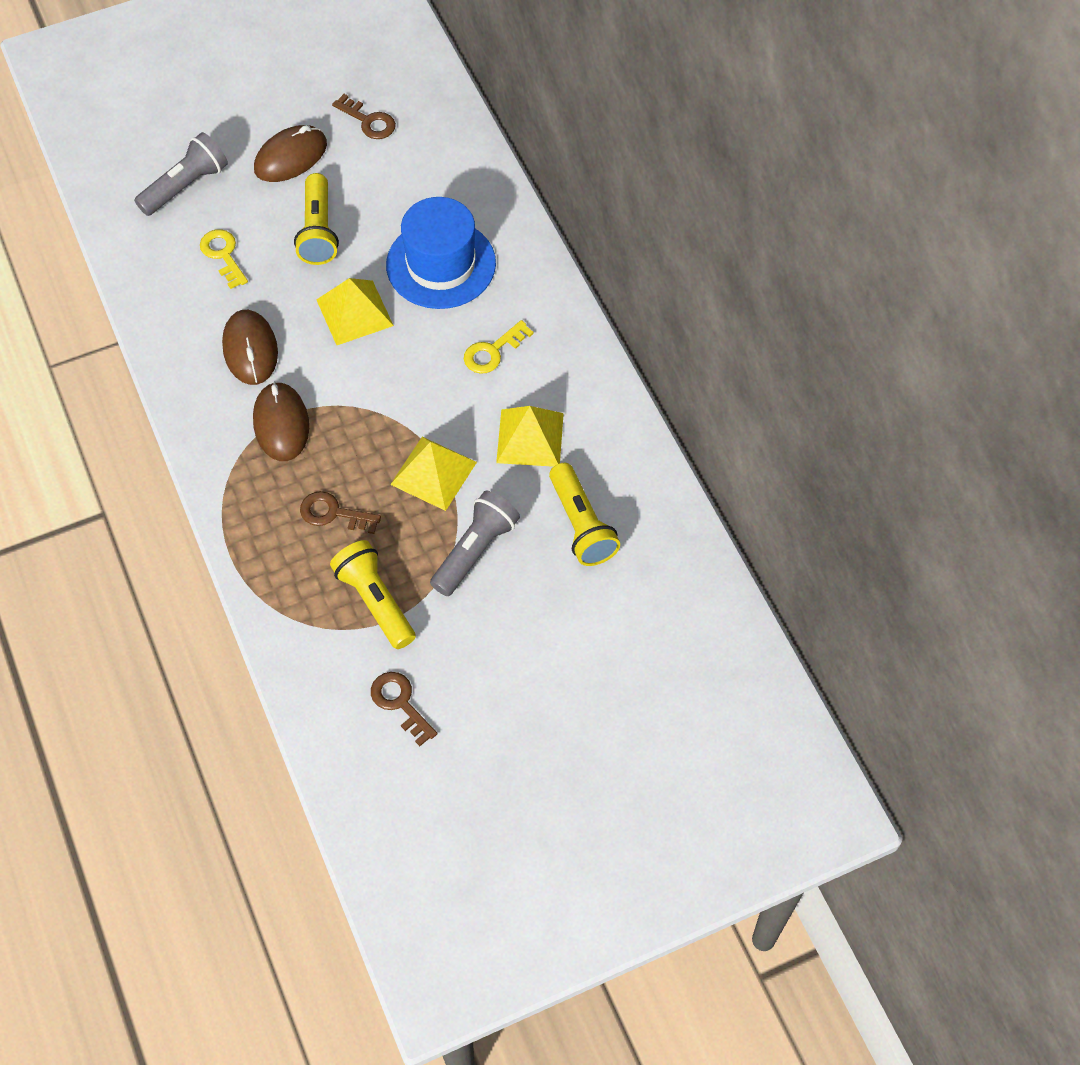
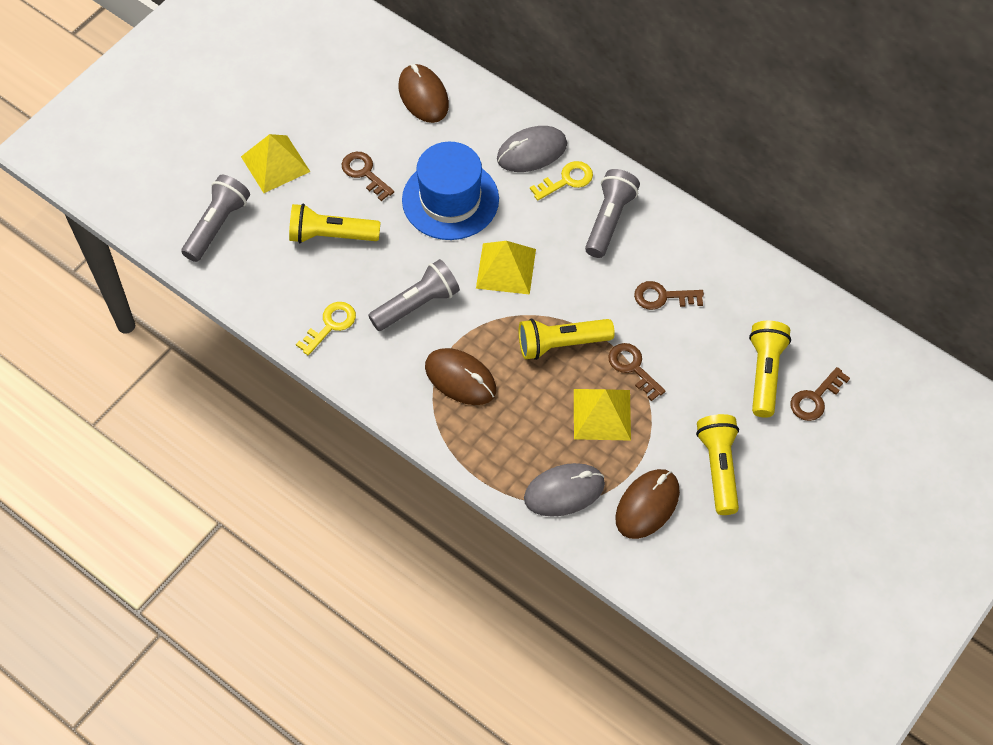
brown key: 3 -> 4
grey flashlight: 2 -> 3
grey mouse: 0 -> 2
yellow flashlight: 3 -> 4

